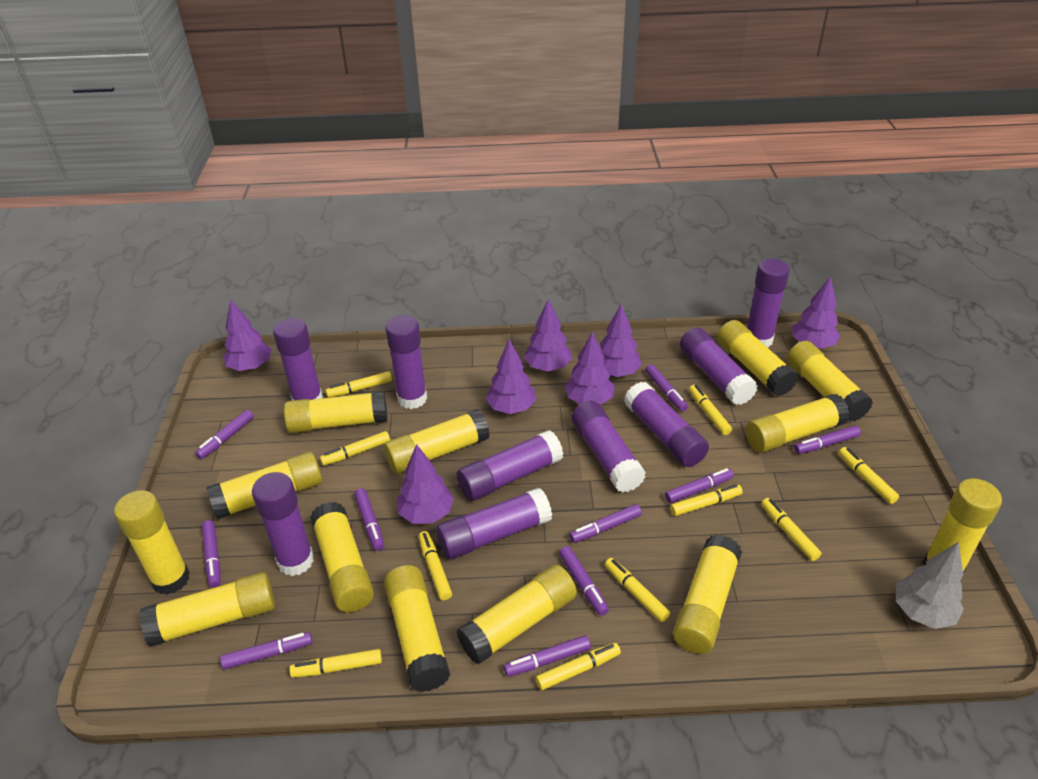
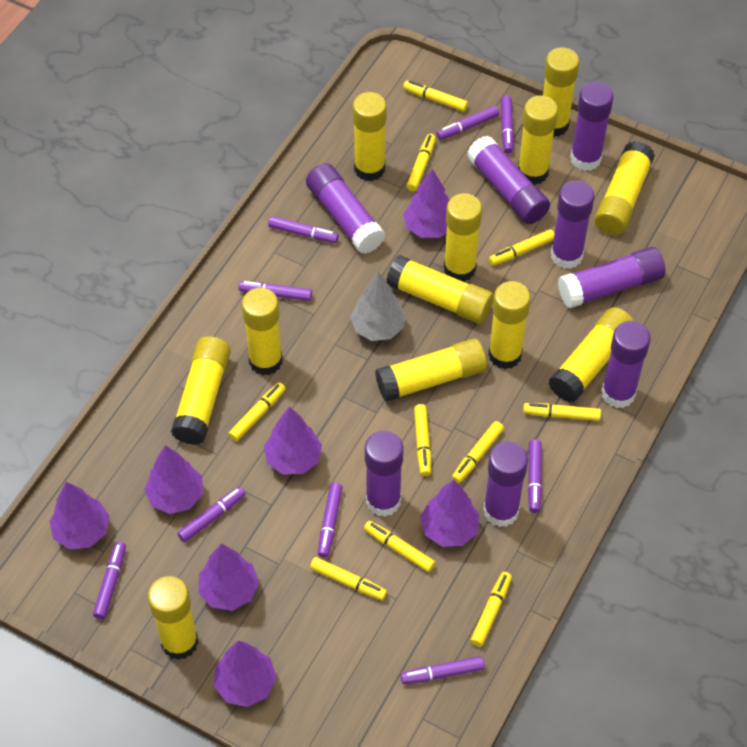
purple glue stick: 9 -> 8
purple marker: 10 -> 9
yellow glue stick: 13 -> 12

